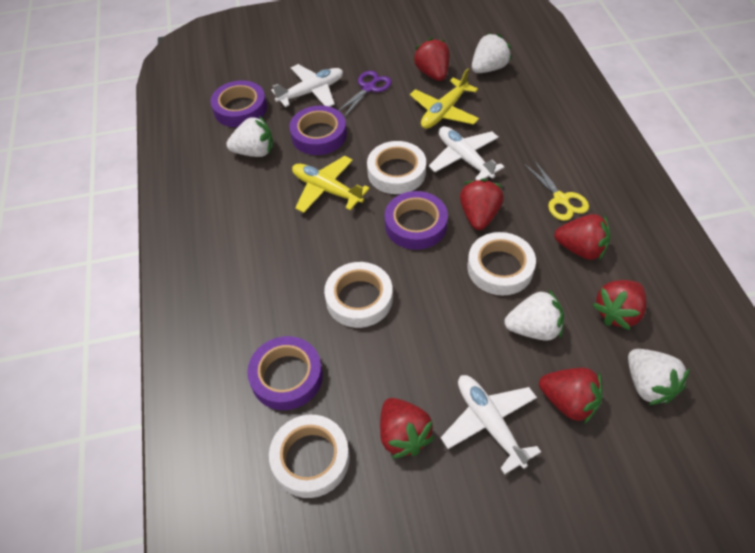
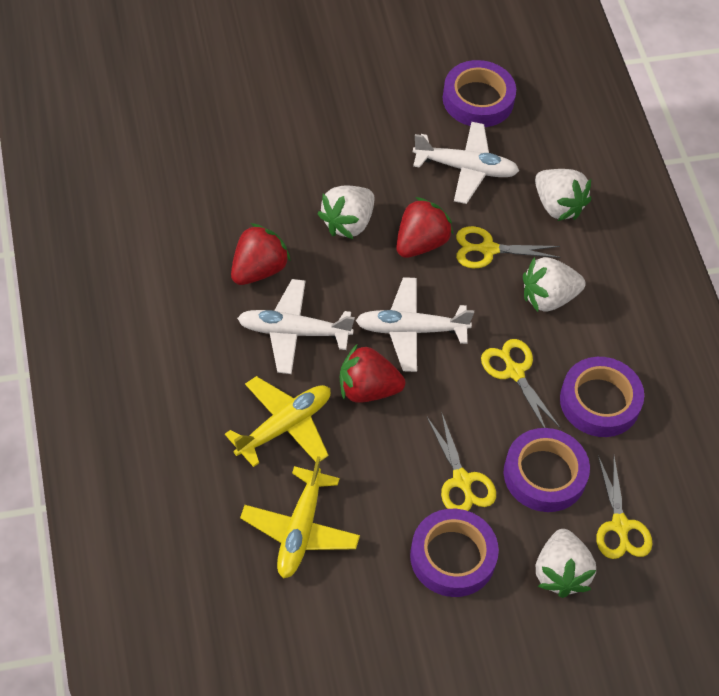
purple scissors: 1 -> 0
red strawberry: 6 -> 3
white tape: 4 -> 0
yellow scissors: 1 -> 4

